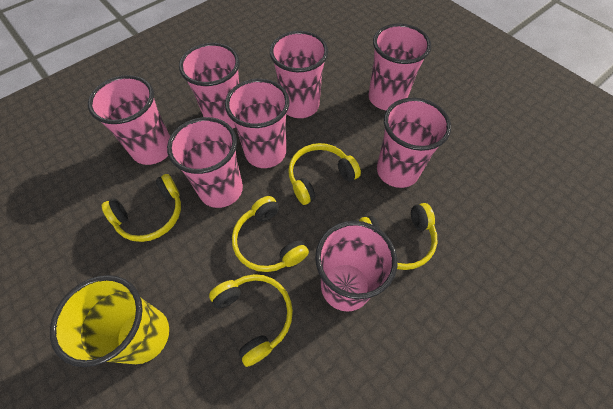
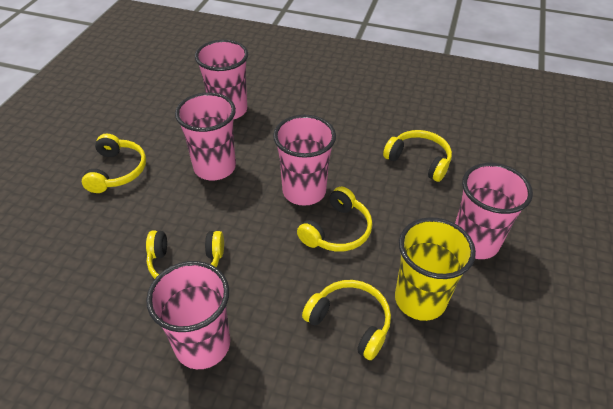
pink cup: 8 -> 5

